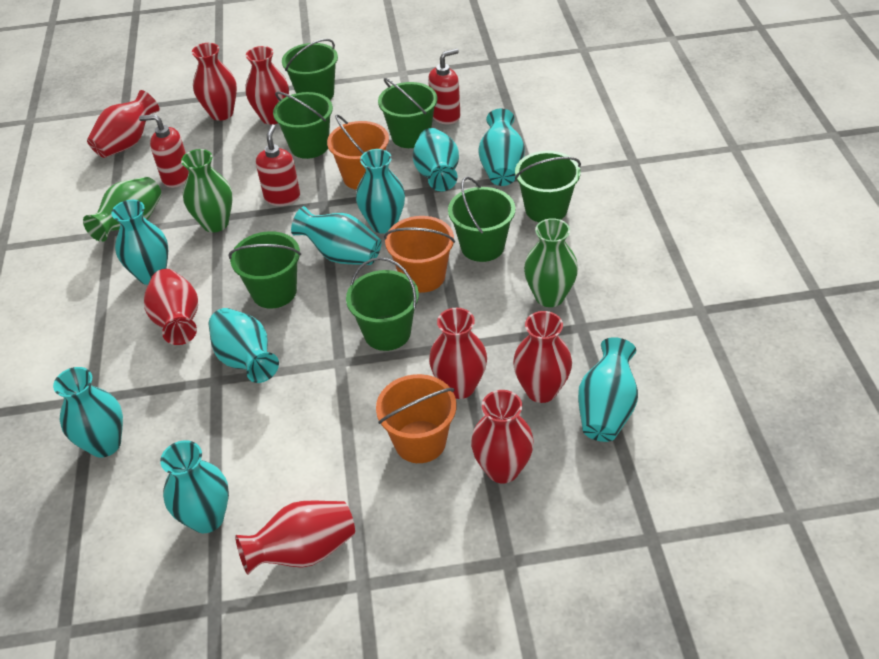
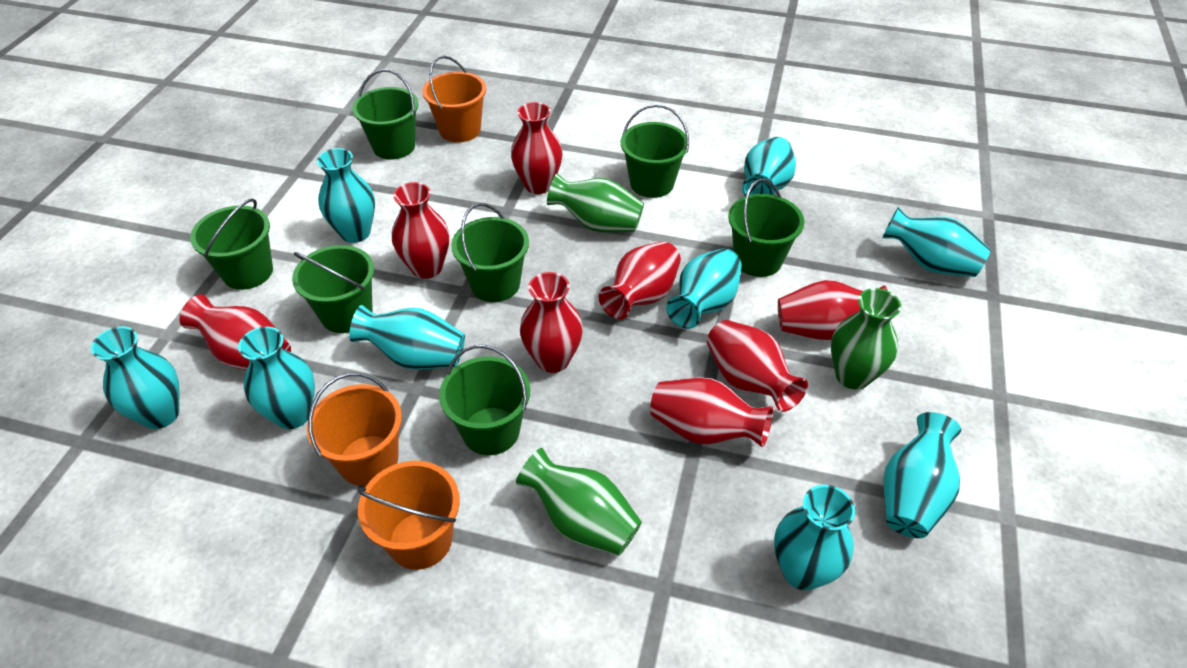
red soap dispenser: 3 -> 0

